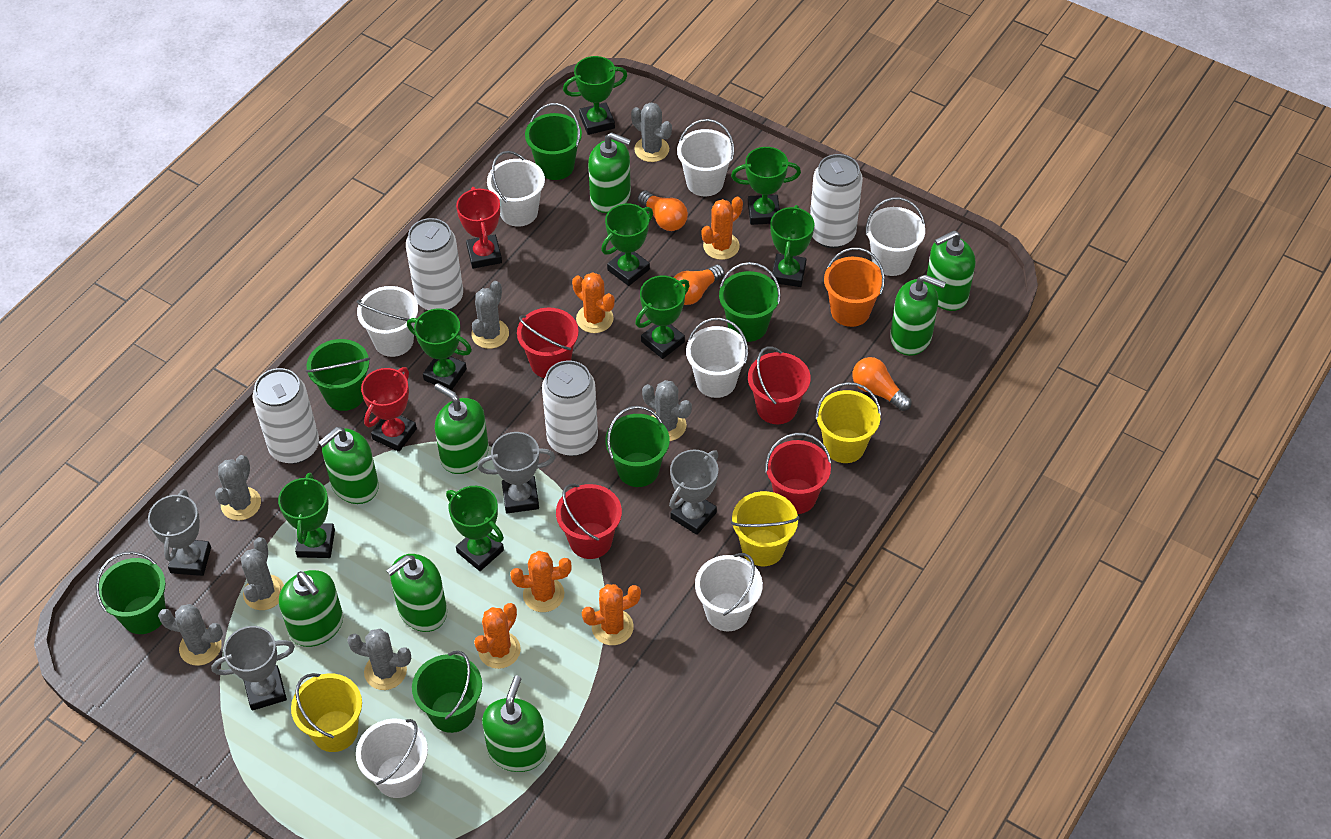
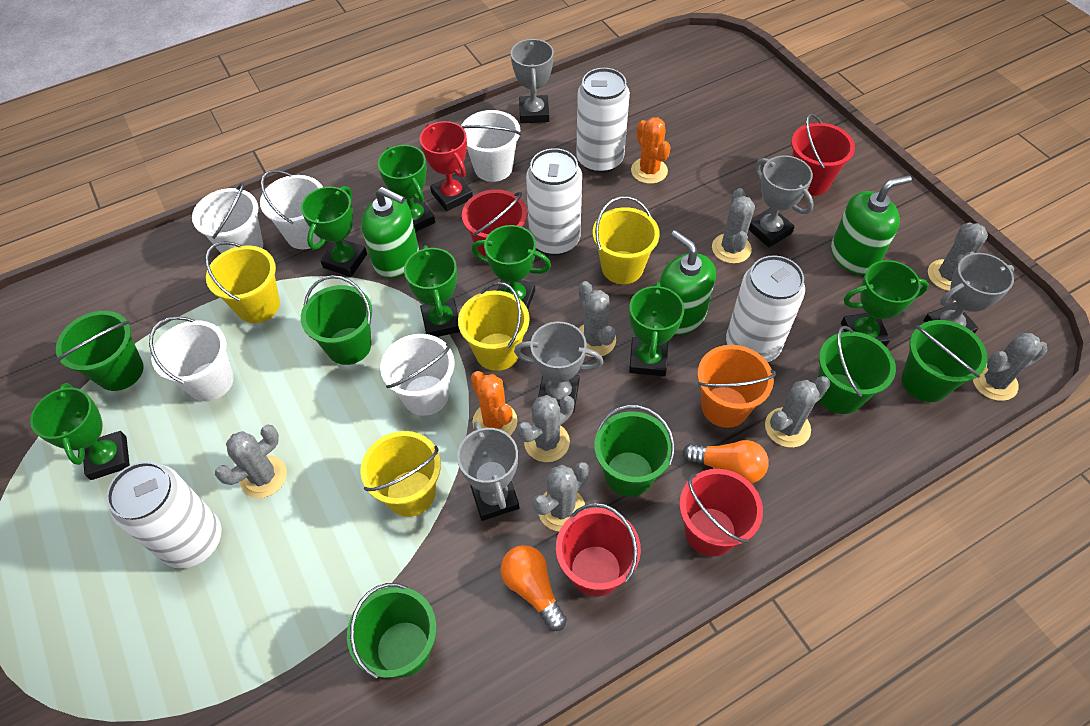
green soap dispenser: 8 -> 3
green trophy: 8 -> 7
grey cactus: 7 -> 8
grey trophy: 4 -> 5
orange cactus: 5 -> 2
orange light bulb: 3 -> 2
red trophy: 2 -> 1
white bucket: 7 -> 5
yellow bucket: 3 -> 4

